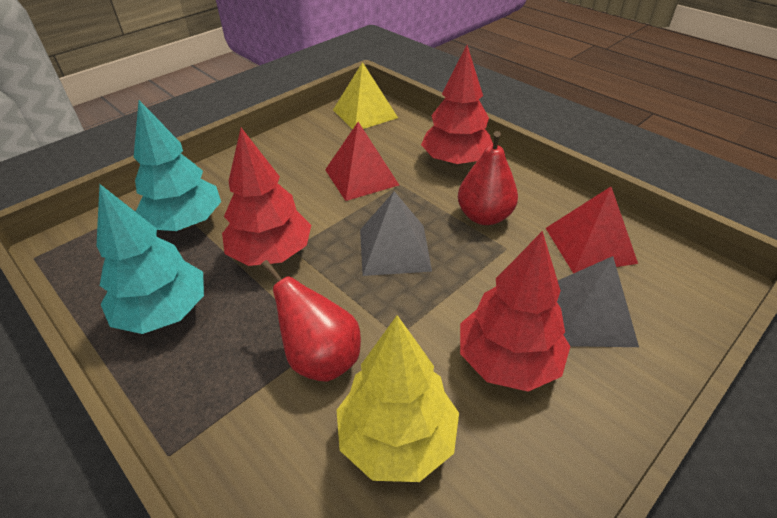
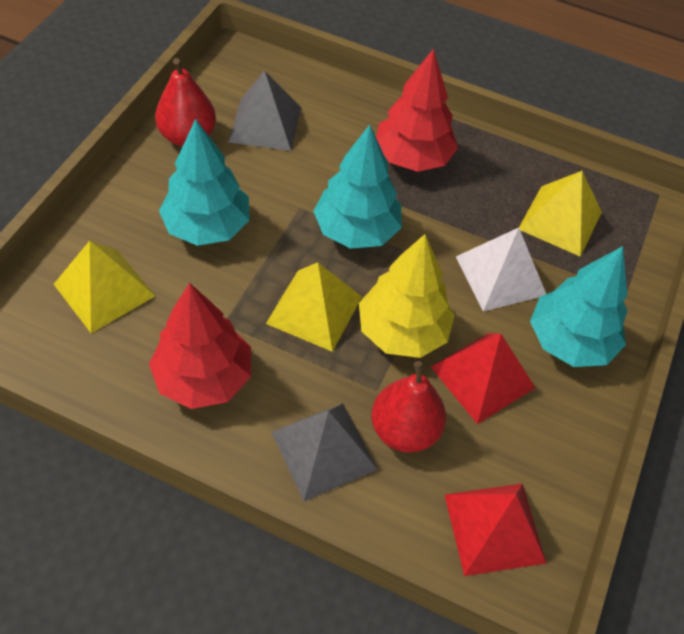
red tree: 3 -> 2
turquoise tree: 2 -> 3
white pyramid: 0 -> 1
yellow pyramid: 1 -> 3

